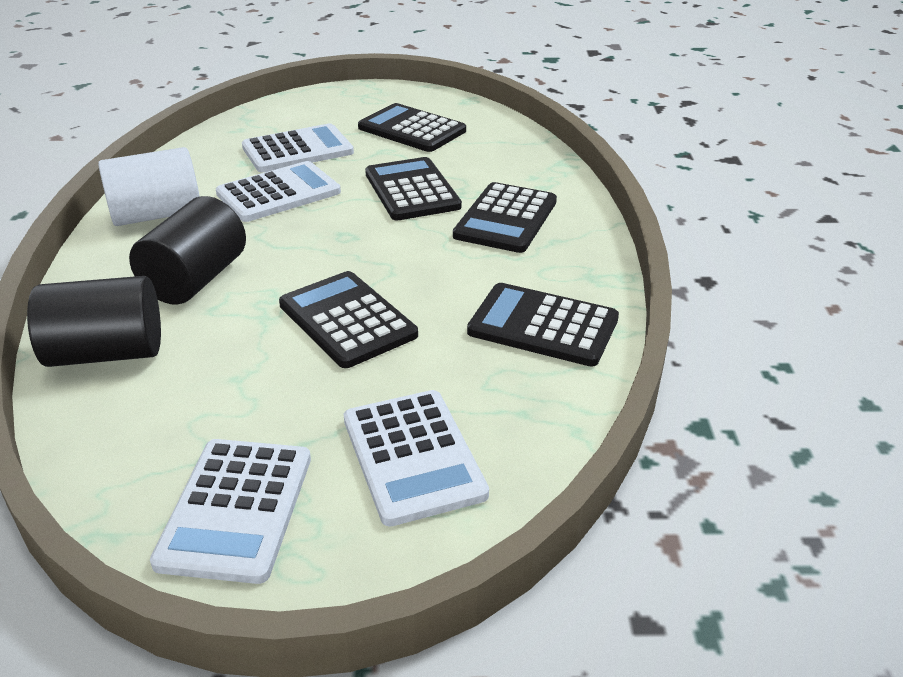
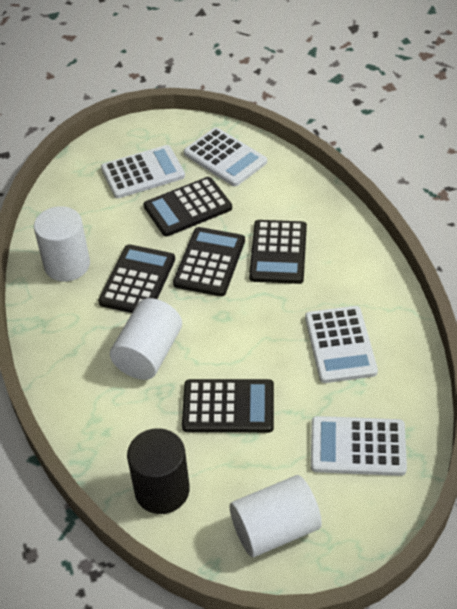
black cylinder: 2 -> 1
white cylinder: 1 -> 3

